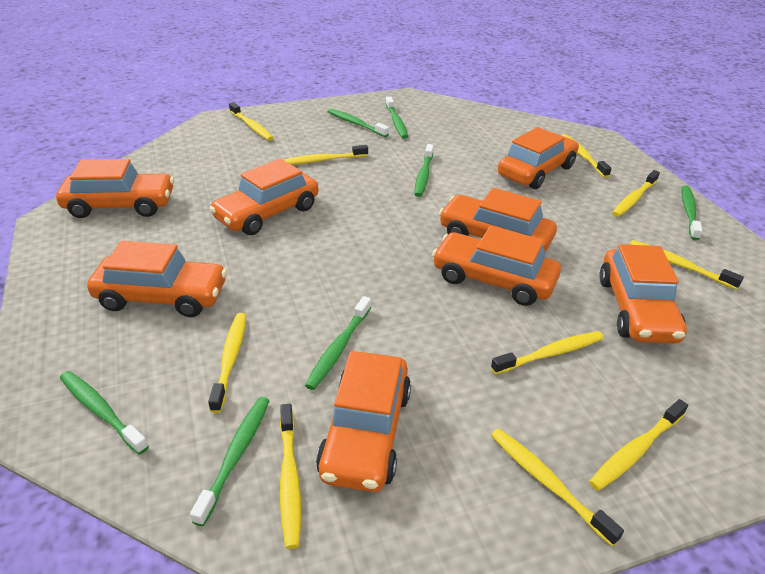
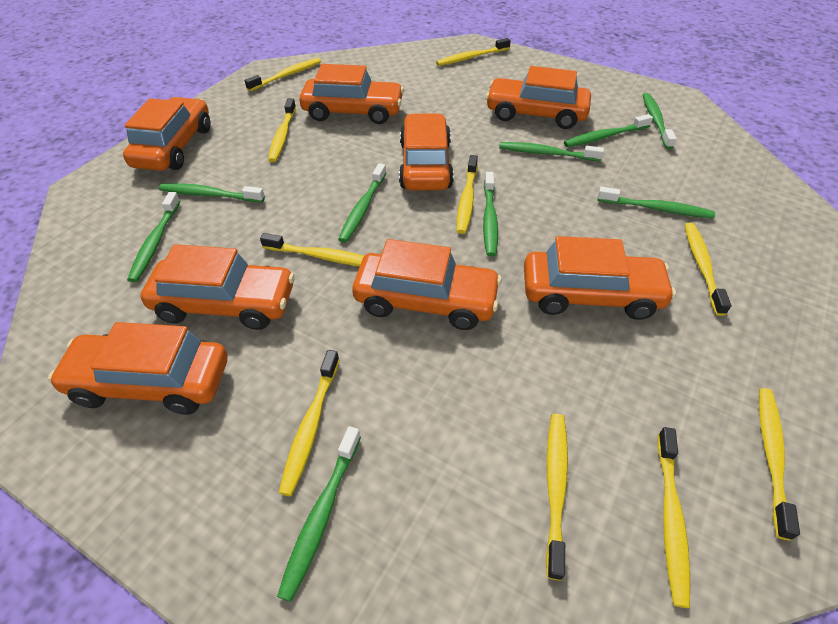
green toothbrush: 7 -> 9

